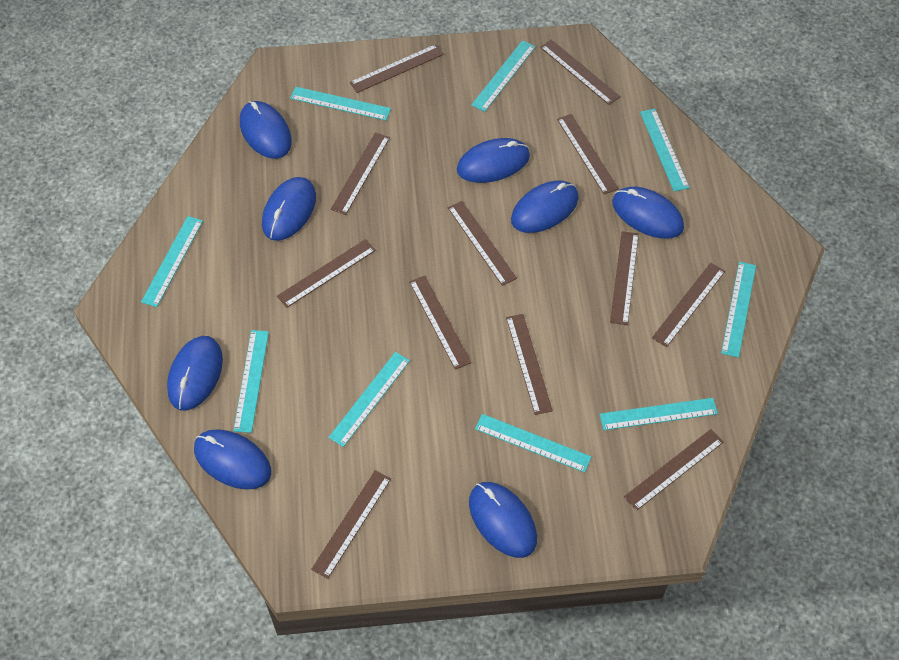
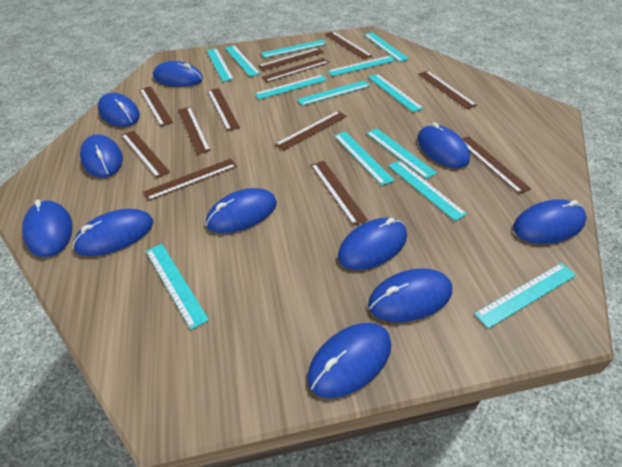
blue mouse: 8 -> 11
turquoise ruler: 9 -> 13

